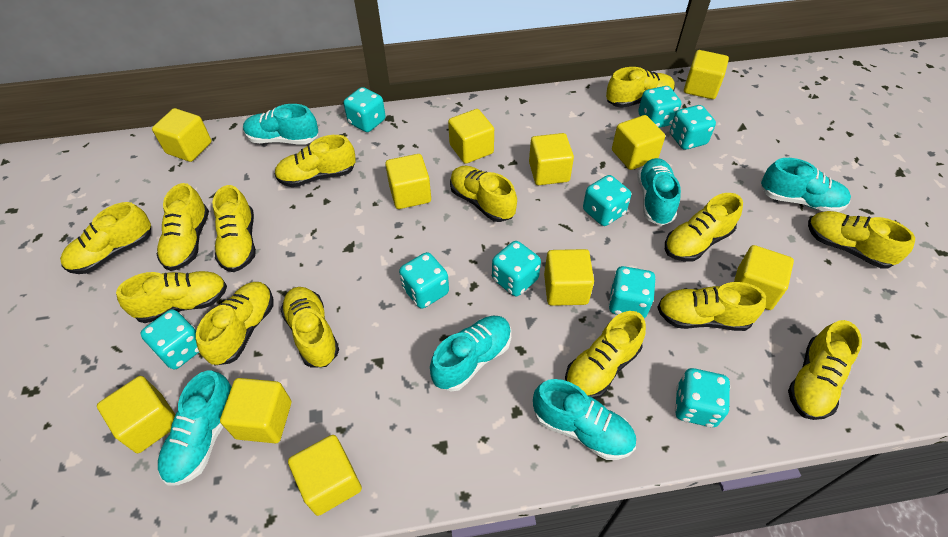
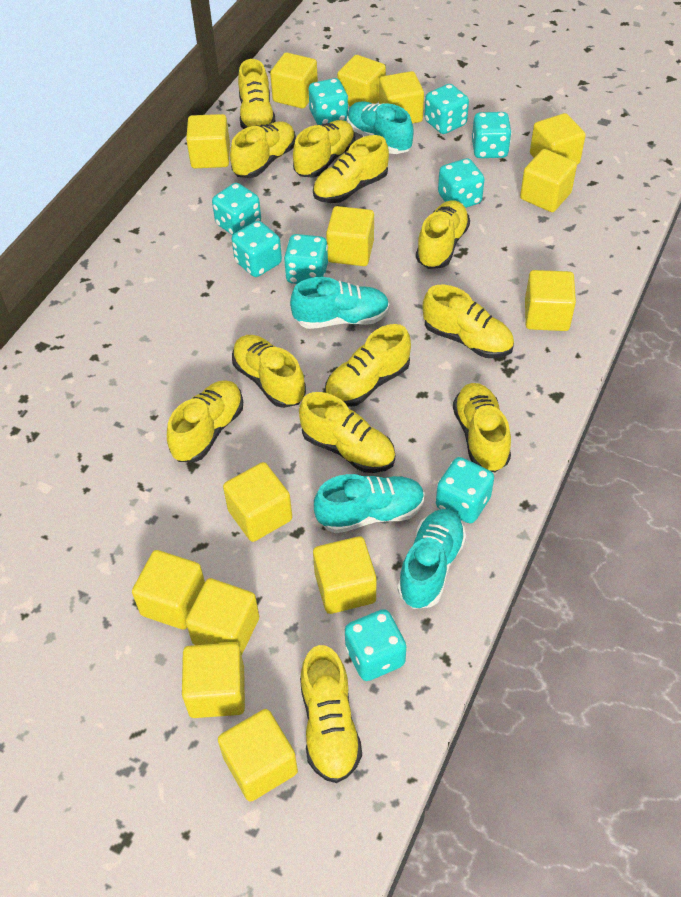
turquoise shoe: 6 -> 4
yellow cube: 11 -> 14
yellow shoe: 14 -> 12

